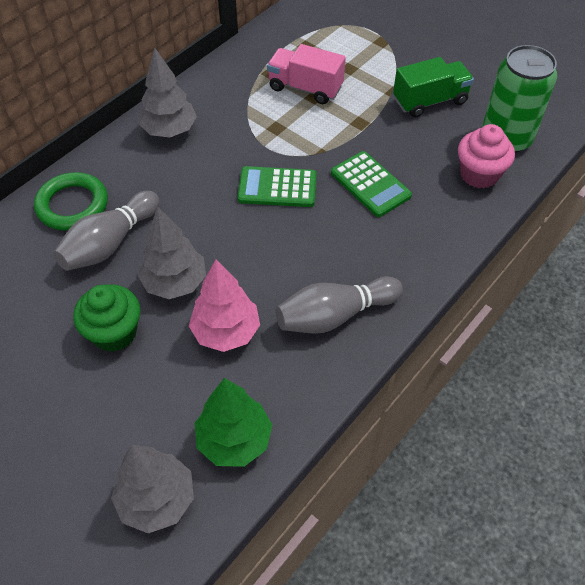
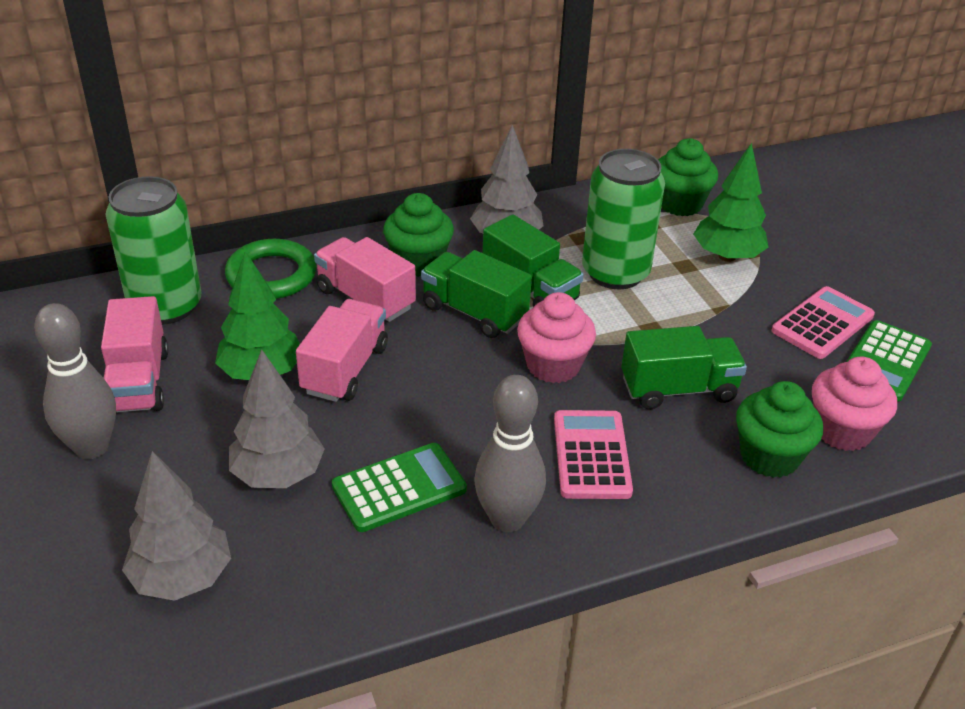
green can: 1 -> 2
green cupcake: 1 -> 3
green tree: 1 -> 2
green truck: 1 -> 3
pink calculator: 0 -> 2
pink cupcake: 1 -> 2
pink tree: 1 -> 0
pink truck: 1 -> 3

